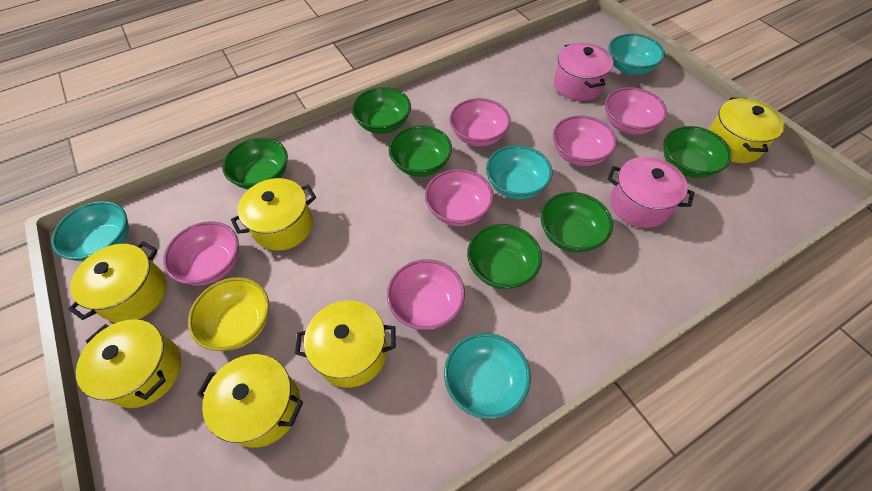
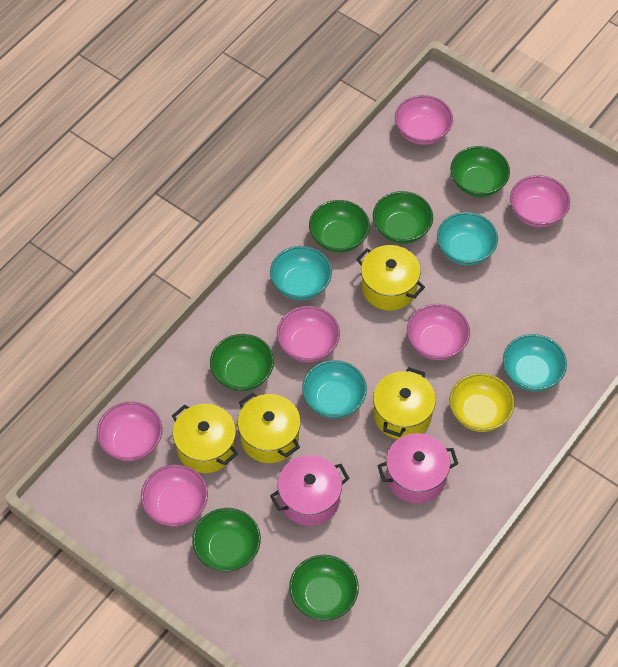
yellow pot: 6 -> 4

